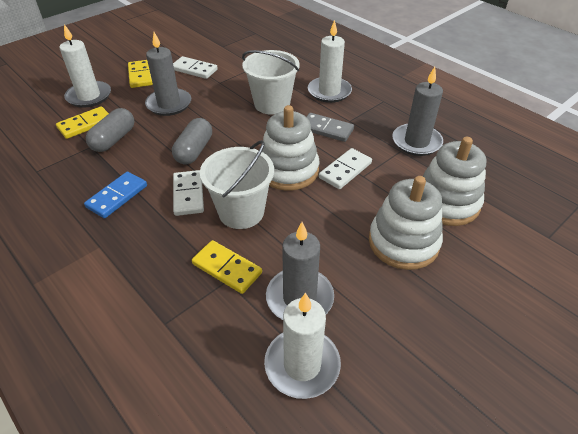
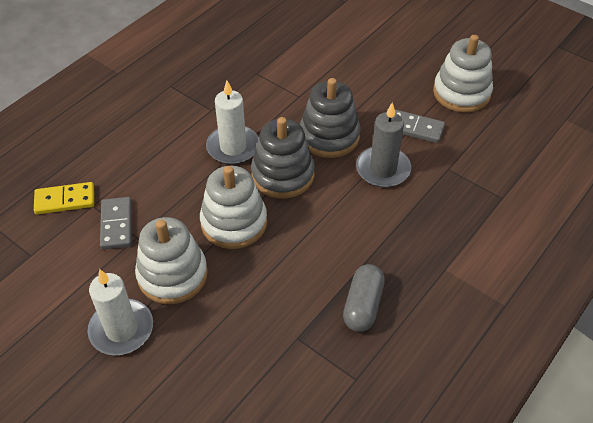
blue domino: 1 -> 0
grey candle: 3 -> 1
grey capsule: 2 -> 1
grey domino: 1 -> 2
grey stacking toy: 0 -> 2
white bucket: 2 -> 0
white candle: 3 -> 2
white domino: 3 -> 0
yellow domino: 3 -> 1

